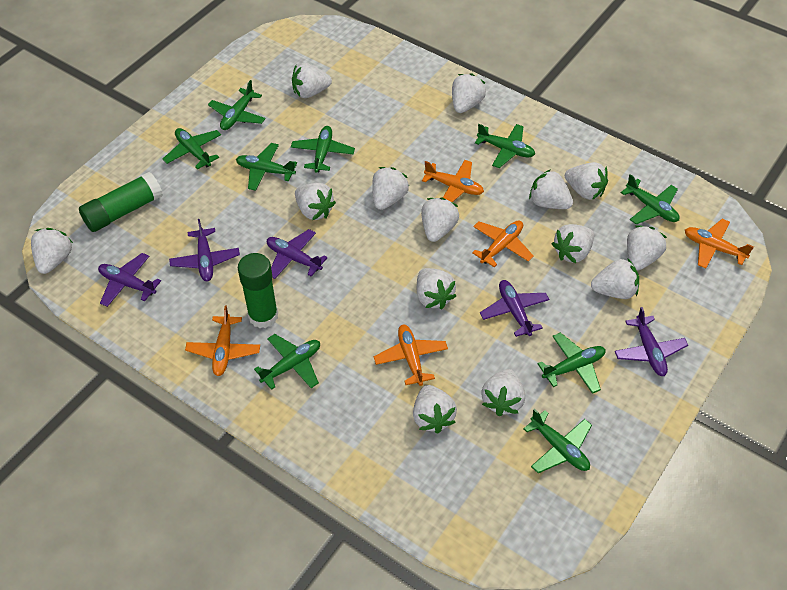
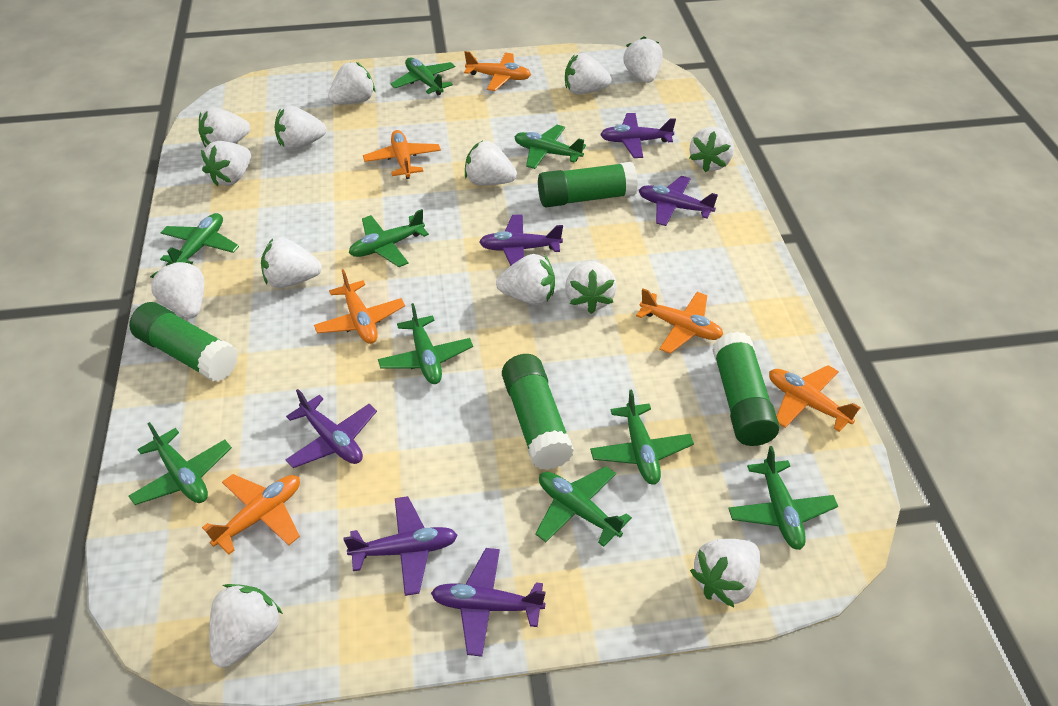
green glue stick: 2 -> 4
orange plane: 5 -> 6
purple plane: 5 -> 6

